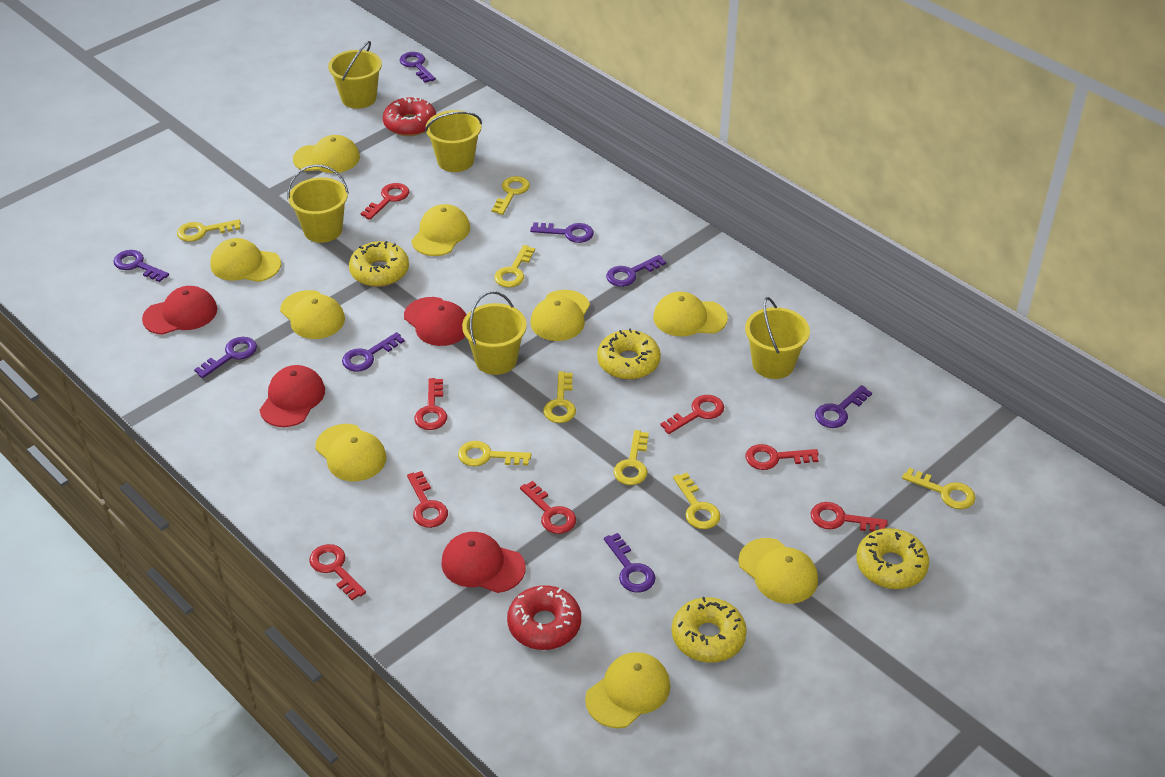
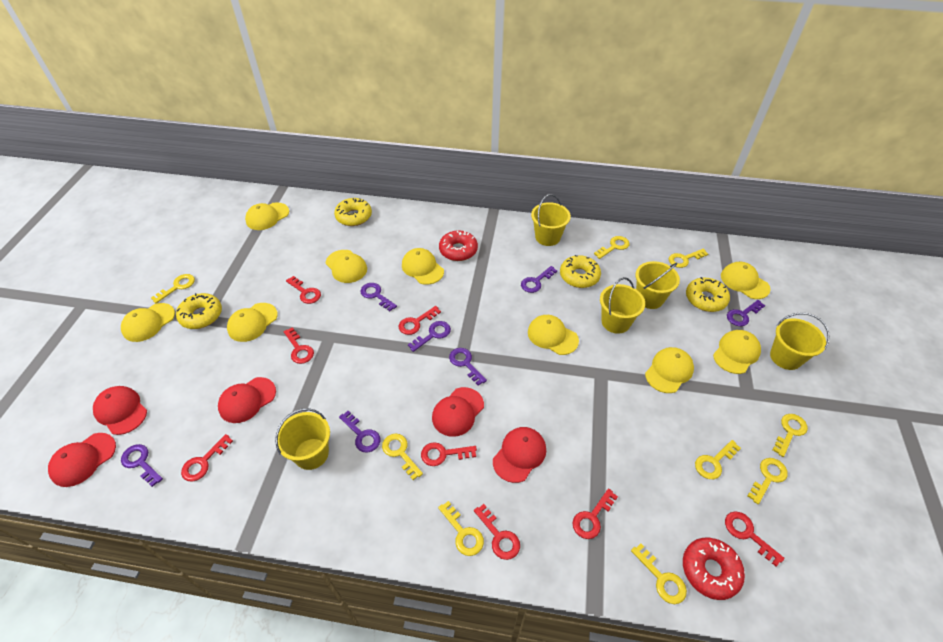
purple key: 8 -> 7
red cap: 4 -> 5
yellow key: 8 -> 9

